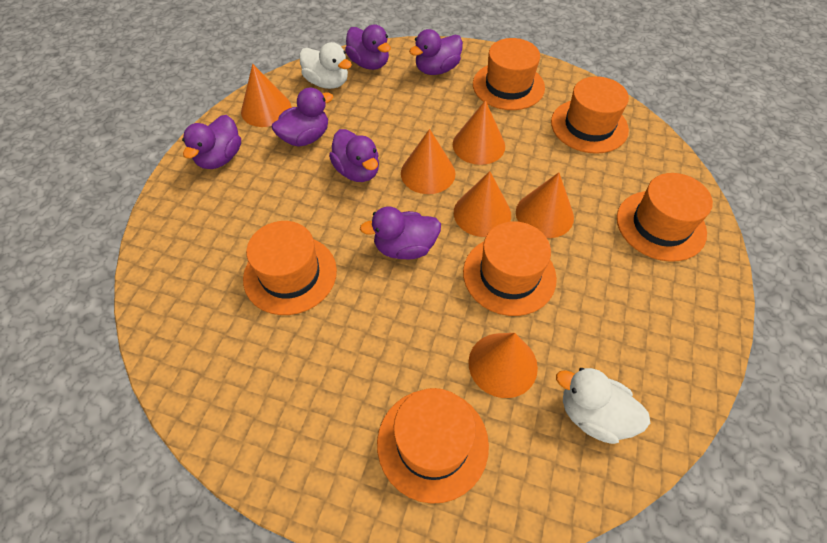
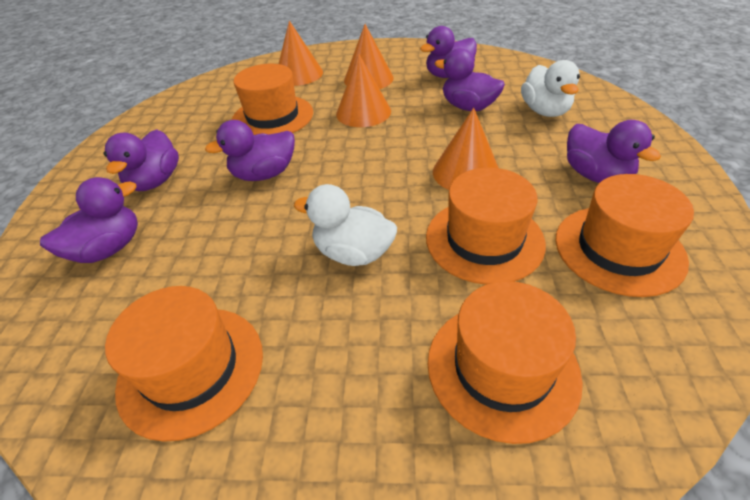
orange cone: 6 -> 4
orange hat: 6 -> 5

